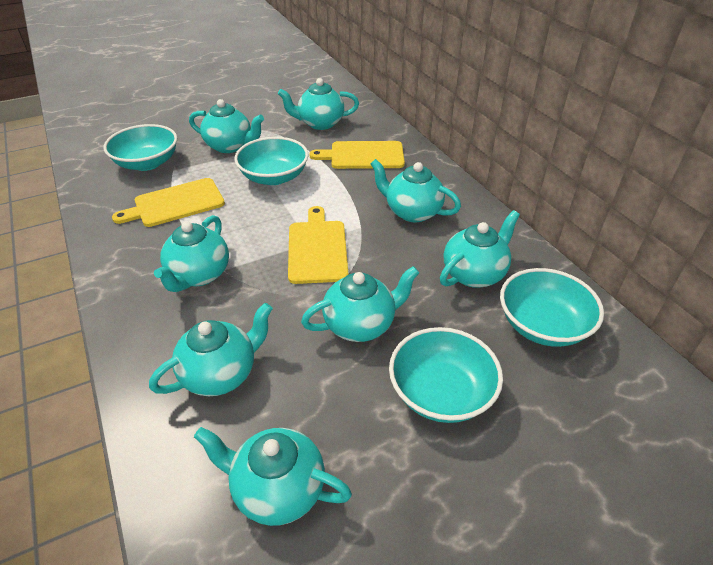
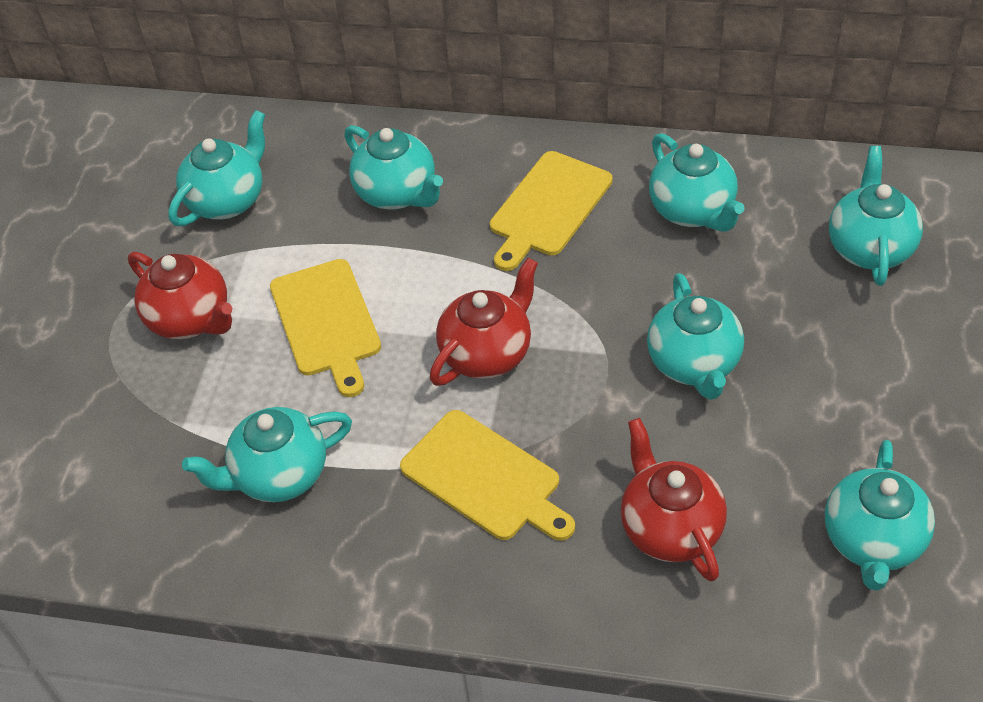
red teapot: 0 -> 3
turquoise bowl: 4 -> 0
turquoise teapot: 8 -> 7

